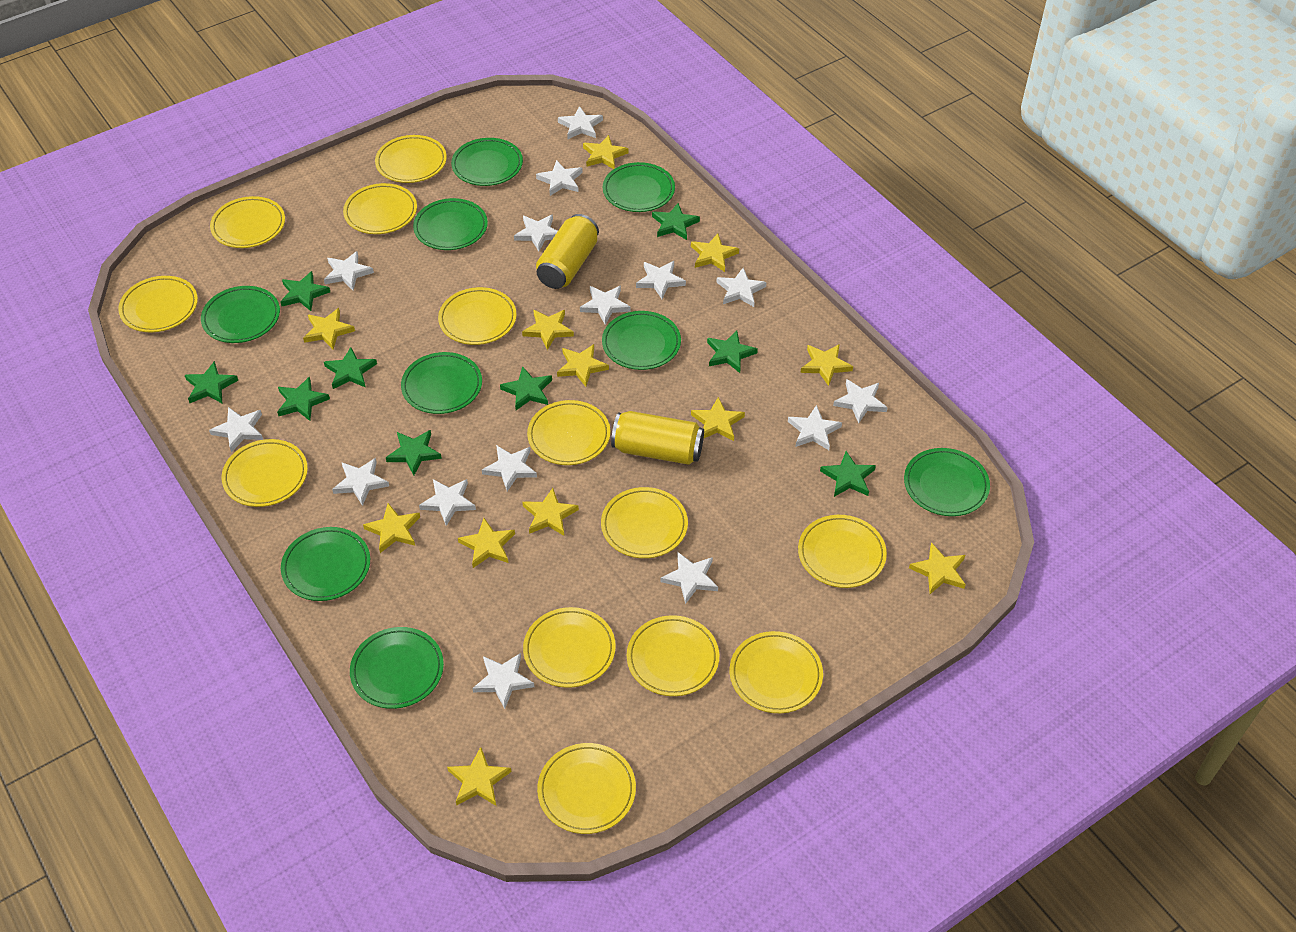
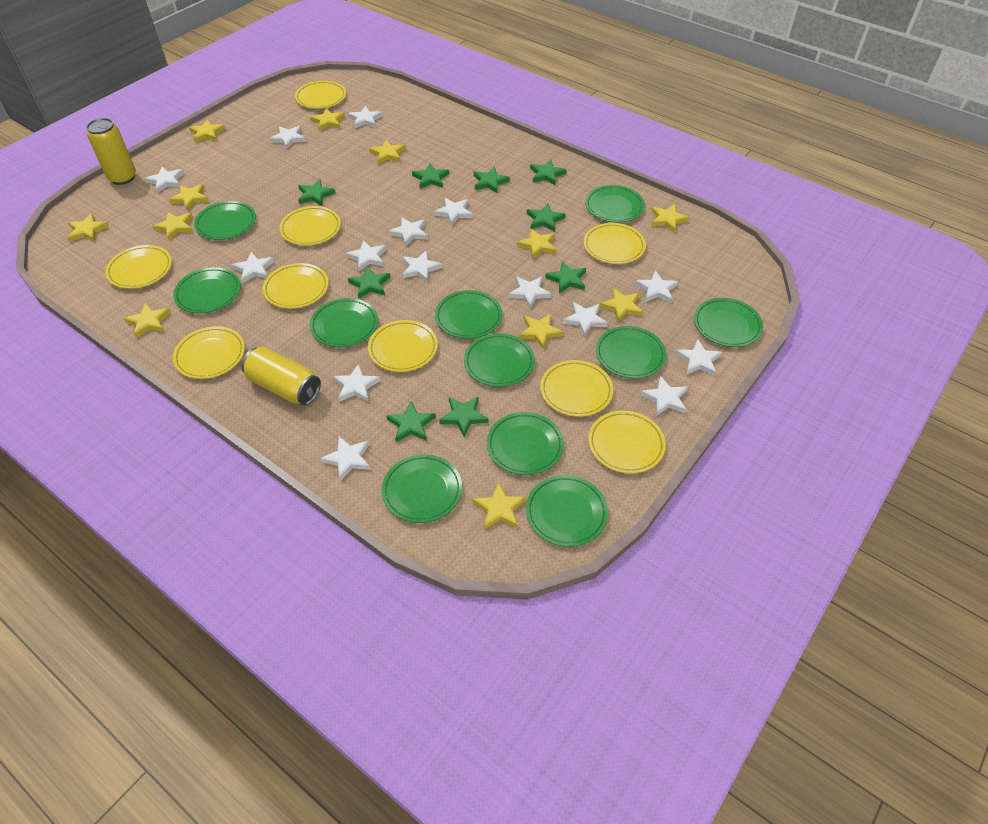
green plate: 9 -> 11
yellow plate: 13 -> 9

